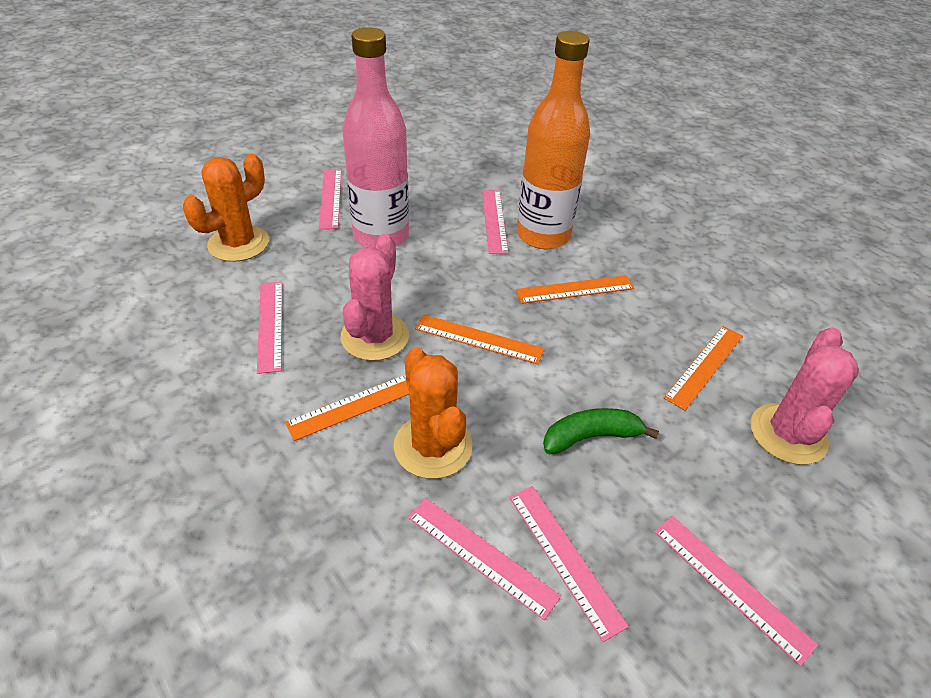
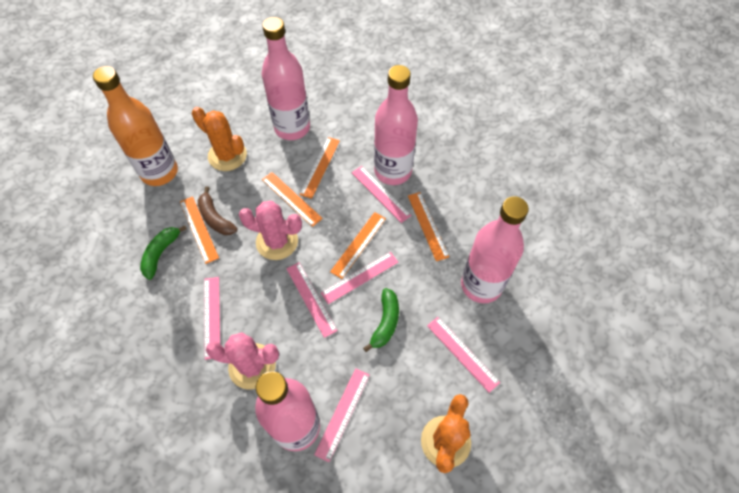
brown banana: 0 -> 1
green banana: 1 -> 2
orange ruler: 4 -> 5
pink bottle: 1 -> 4

